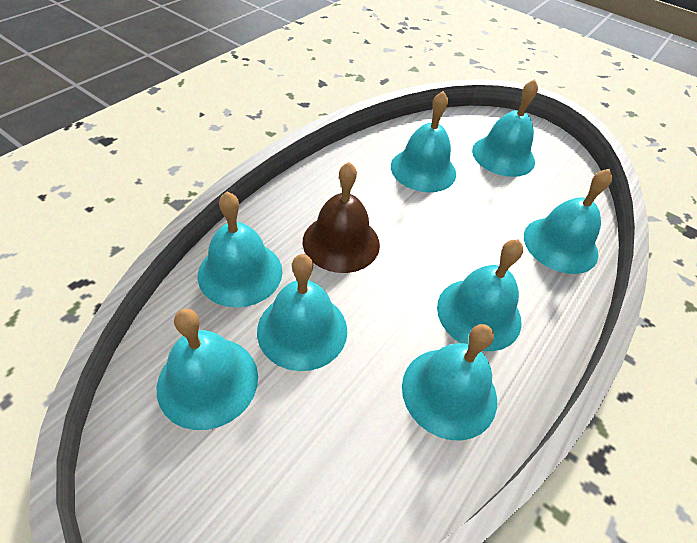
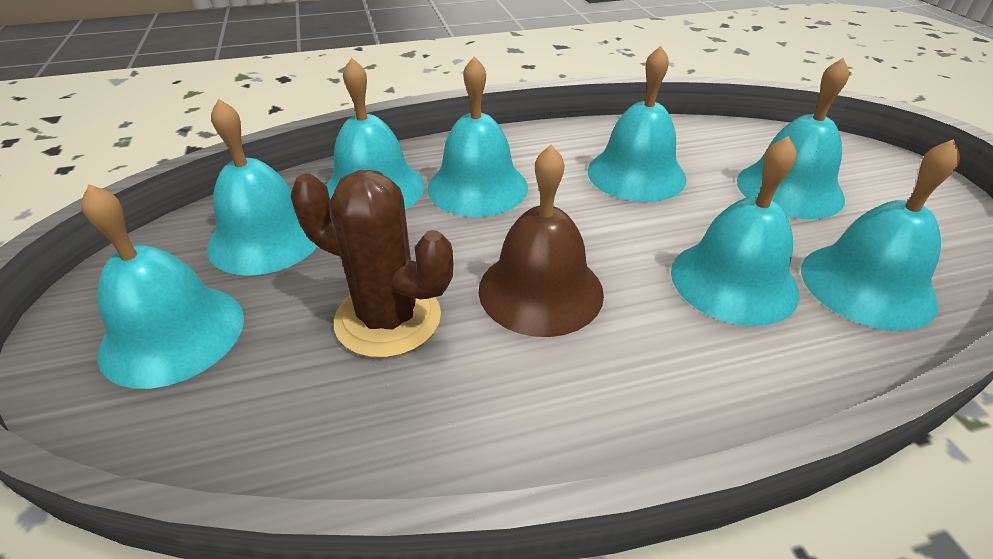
brown cactus: 0 -> 1

